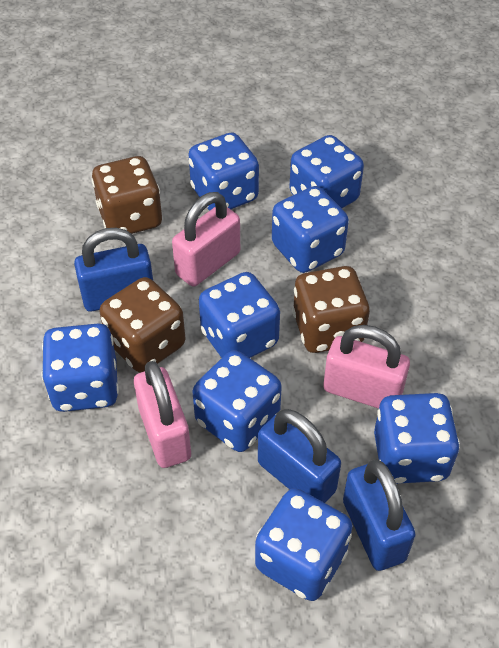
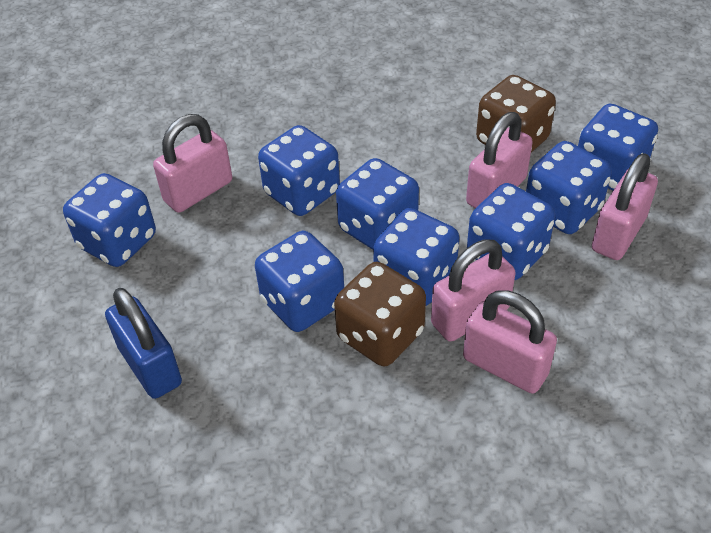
blue padlock: 3 -> 1
brown dice: 3 -> 2
pink padlock: 3 -> 5

